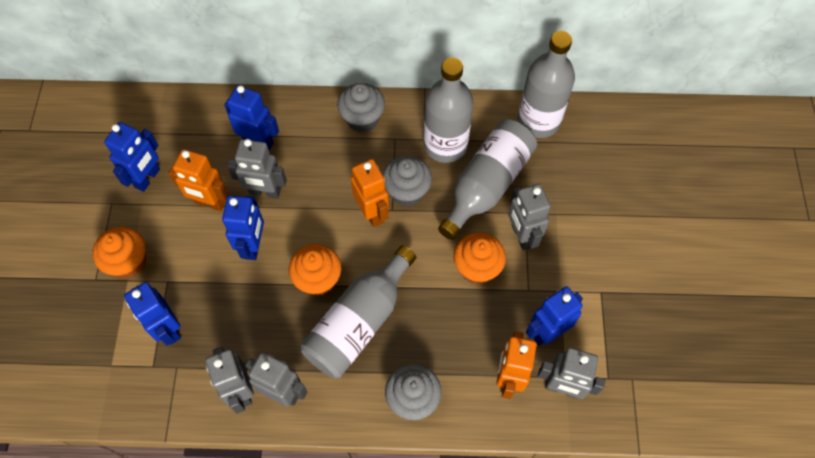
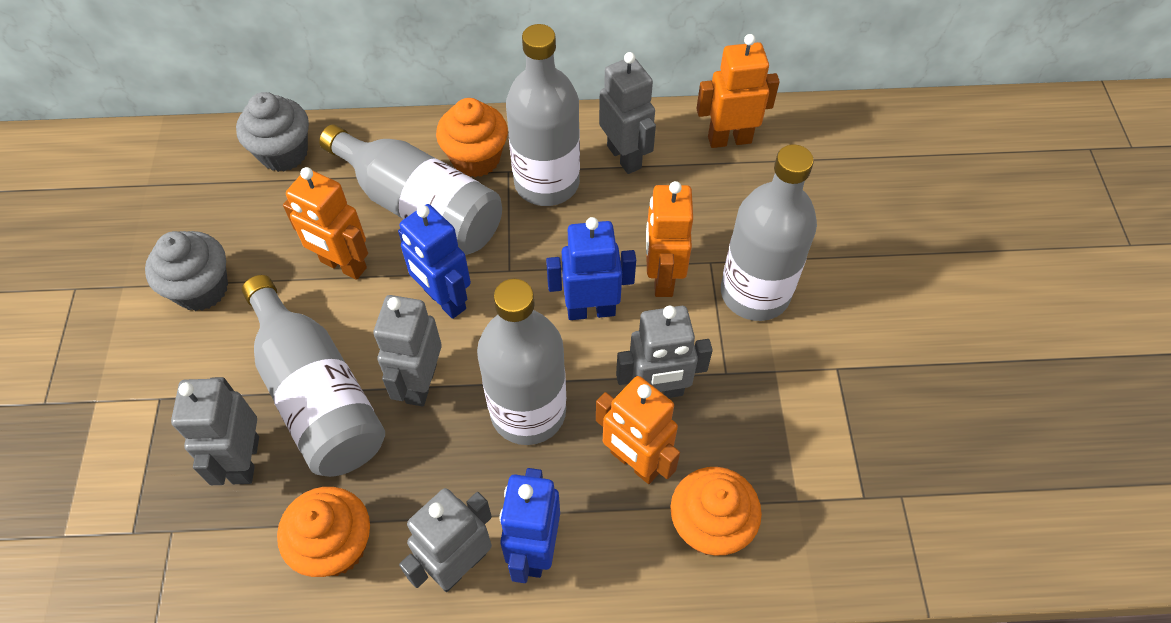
blue robot: 5 -> 3
grey bottle: 4 -> 5
grey cupcake: 3 -> 2
orange robot: 3 -> 4

